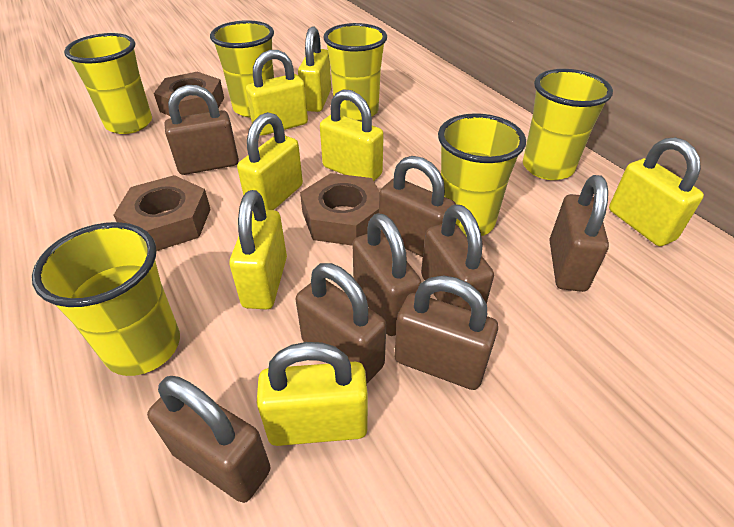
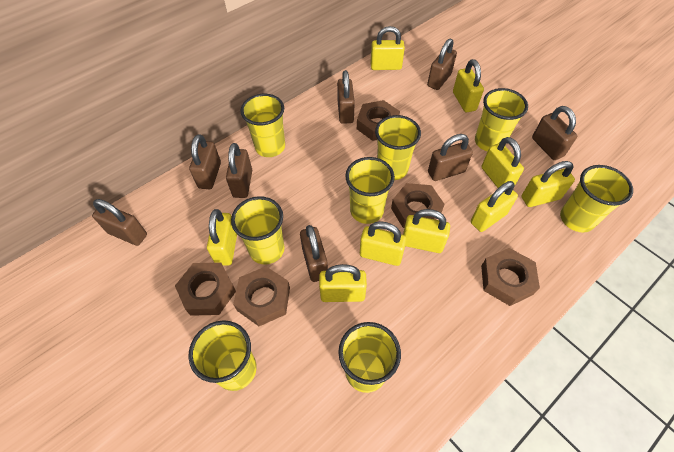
brown nut: 3 -> 5
yellow cup: 6 -> 8
yellow padlock: 7 -> 9

